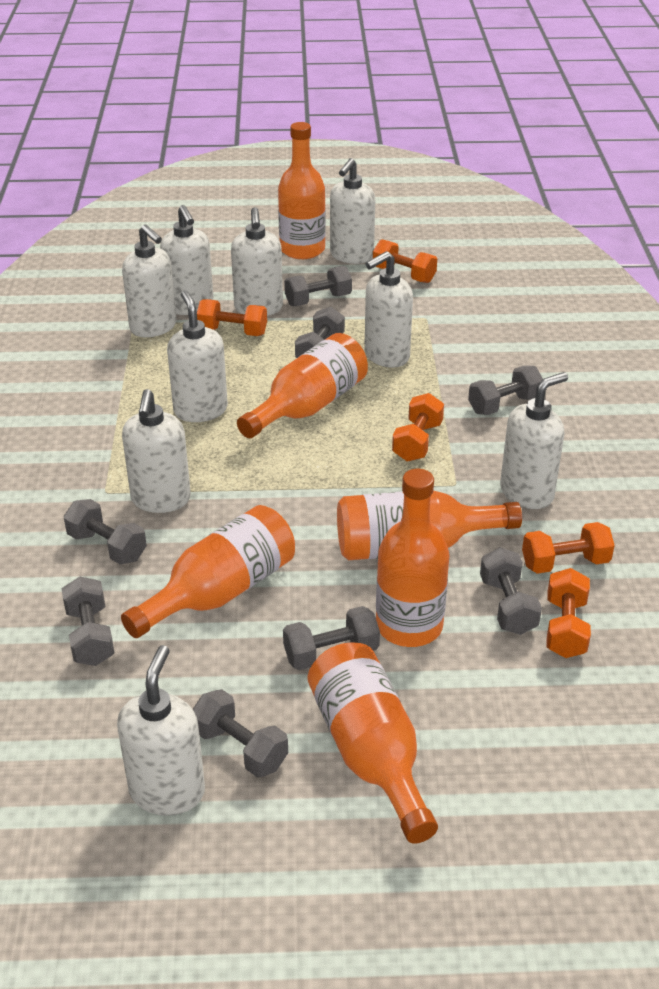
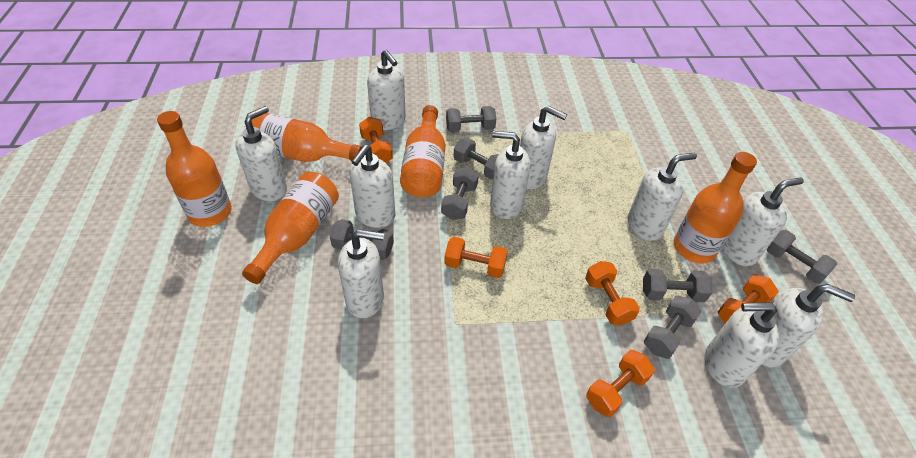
grey dumbbell: 8 -> 7
orange bottle: 6 -> 5
white soap dispenser: 9 -> 10

